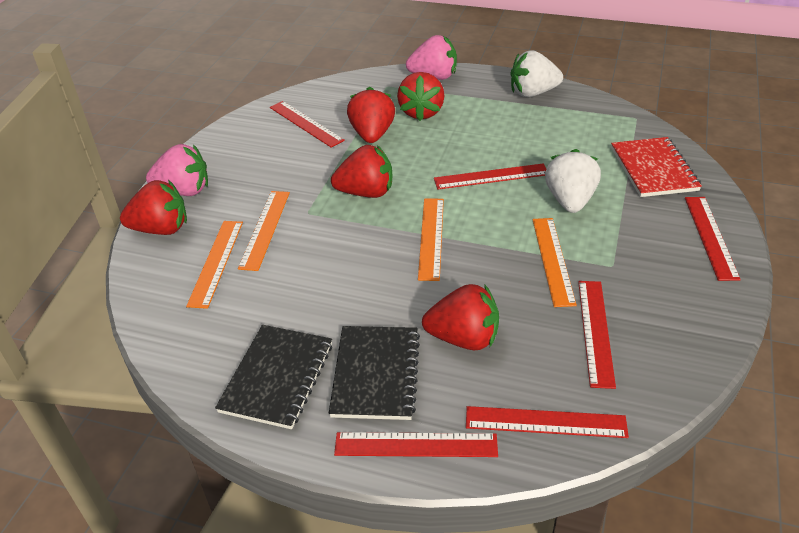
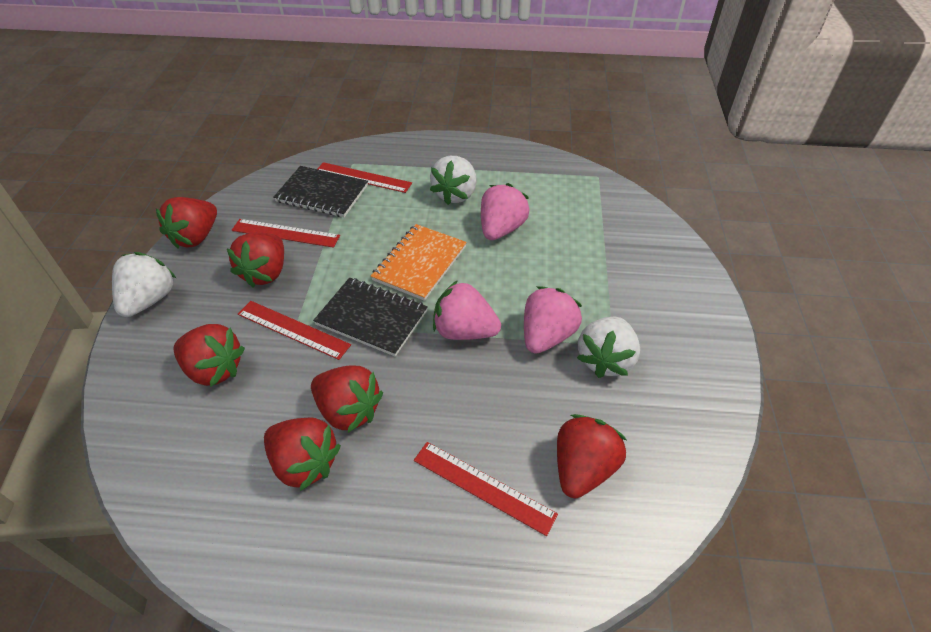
orange notebook: 0 -> 1
orange ruler: 4 -> 0
pink strawberry: 2 -> 3
red notebook: 1 -> 0
red ruler: 6 -> 4
red strawberry: 5 -> 6
white strawberry: 2 -> 3

